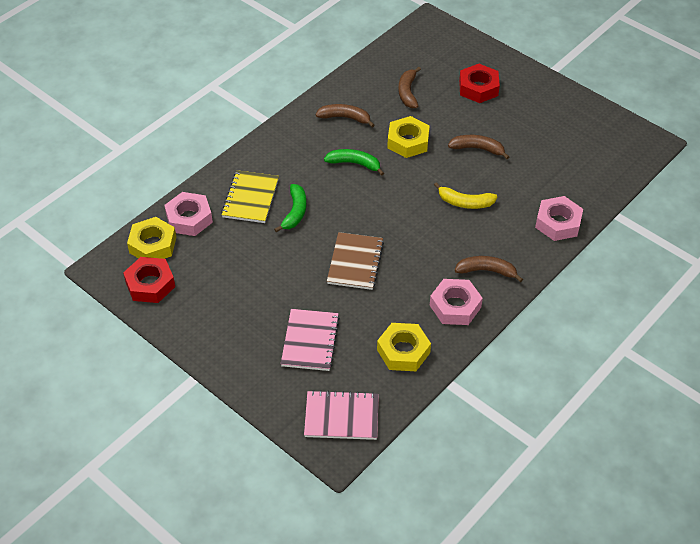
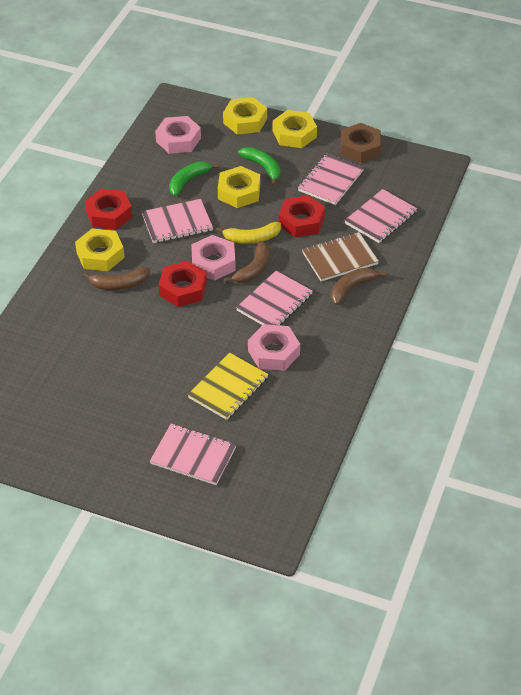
brown banana: 4 -> 3
brown nut: 0 -> 1
pink notebook: 2 -> 5
red nut: 2 -> 3
yellow nut: 3 -> 4

